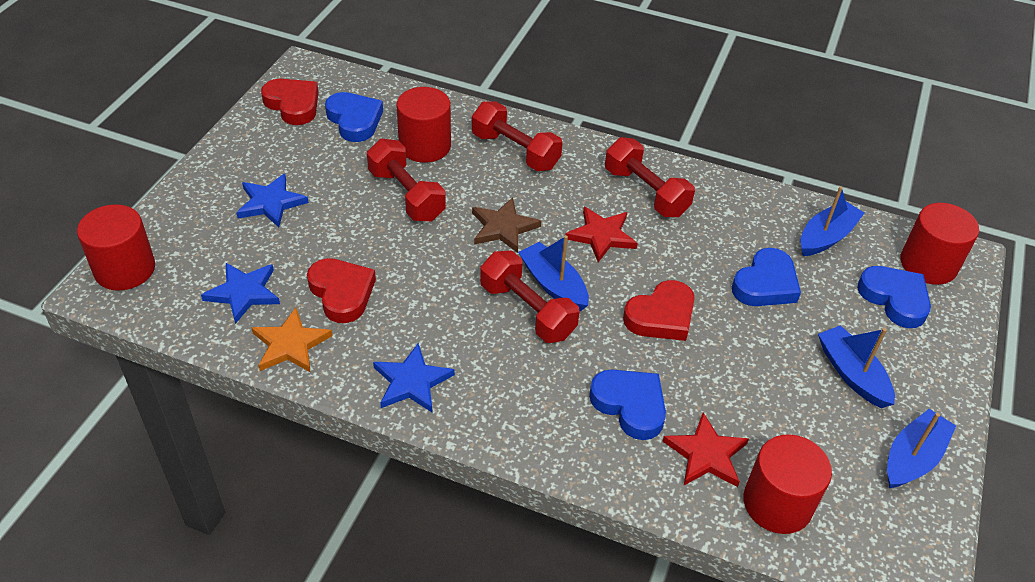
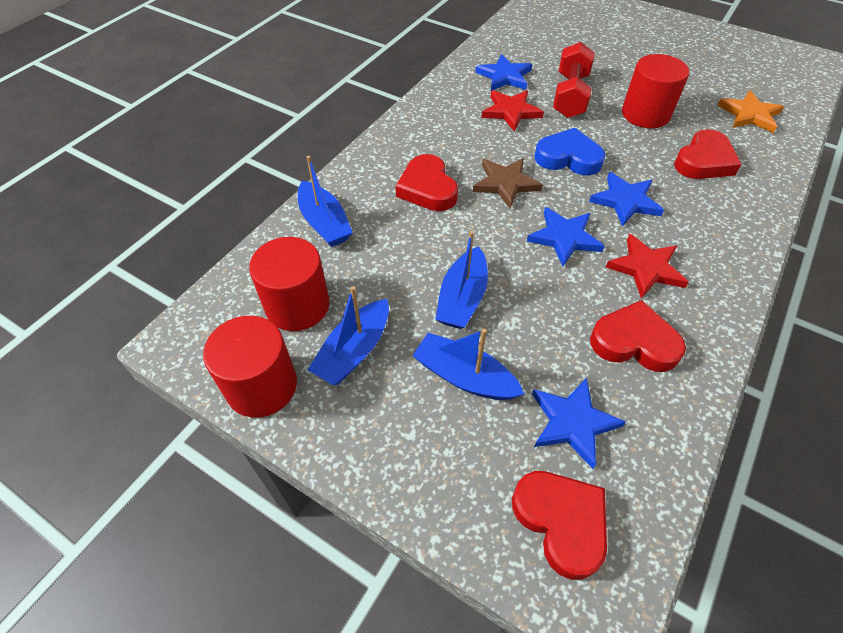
blue heart: 4 -> 1
blue star: 3 -> 4
red cylinder: 4 -> 3
red dumbbell: 4 -> 1
red heart: 3 -> 4

